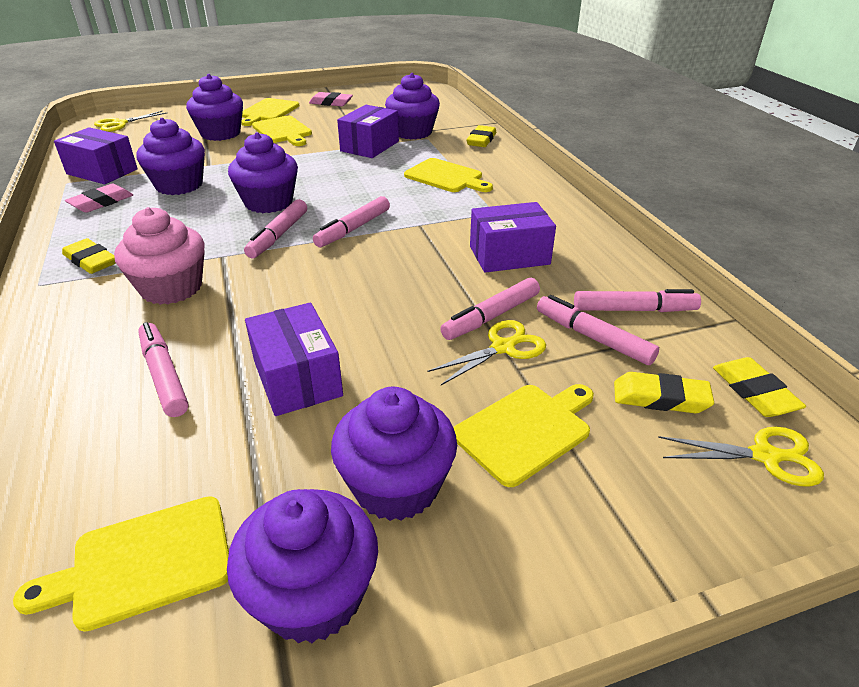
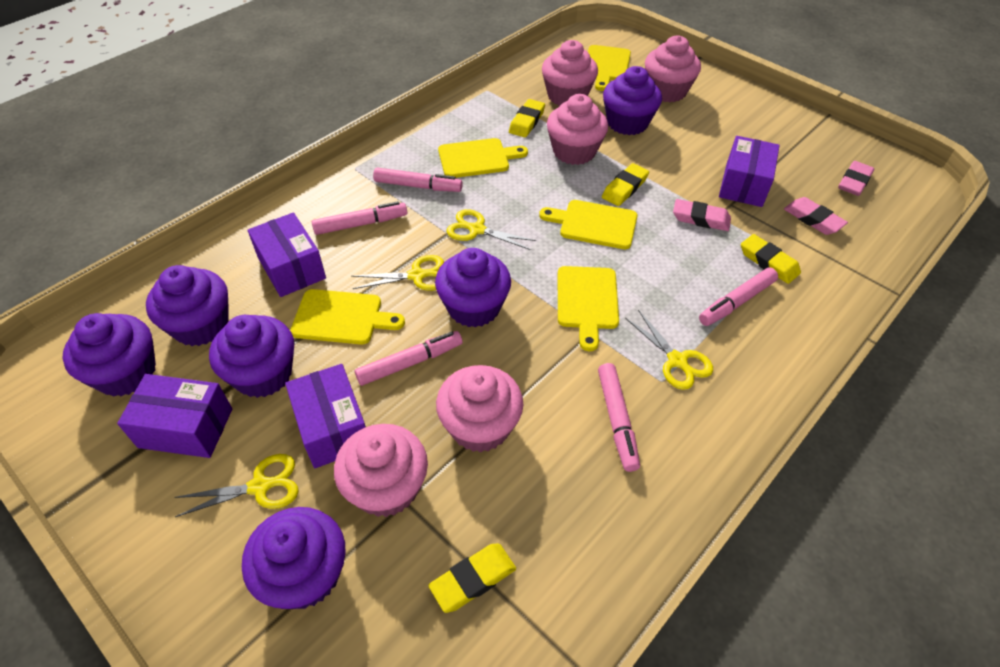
pink cupcake: 1 -> 5
pink eraser: 2 -> 3
pink marker: 6 -> 5
yellow scissors: 3 -> 4

